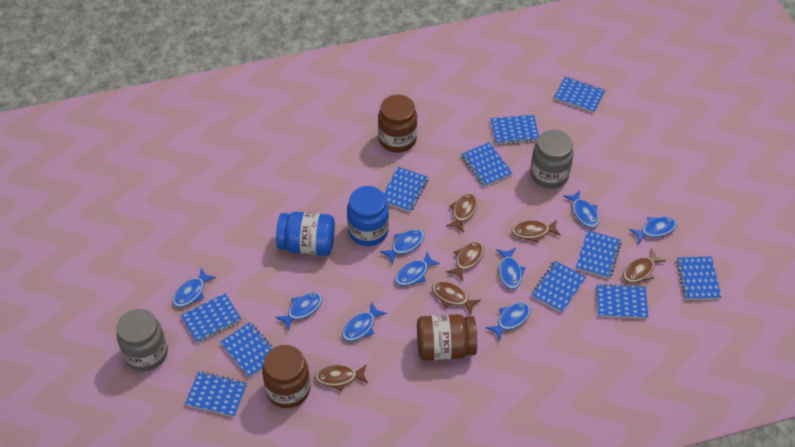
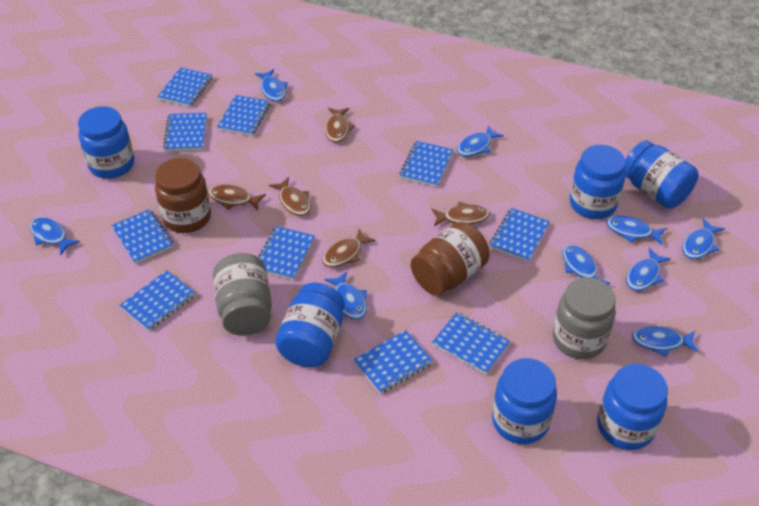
blue jar: 2 -> 6
blue notebook: 11 -> 10
brown fish: 6 -> 5
brown jar: 3 -> 2

